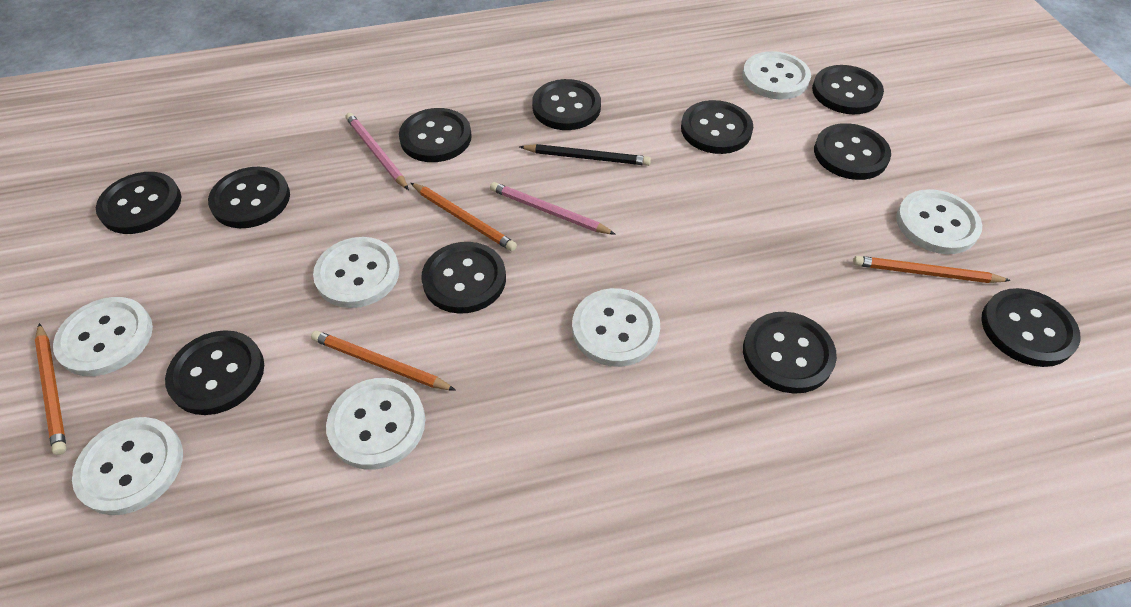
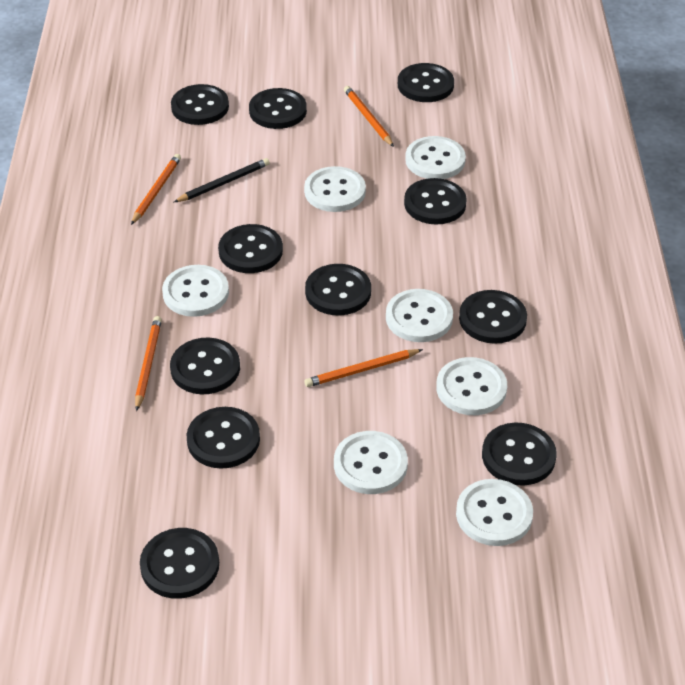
pink pencil: 2 -> 0

